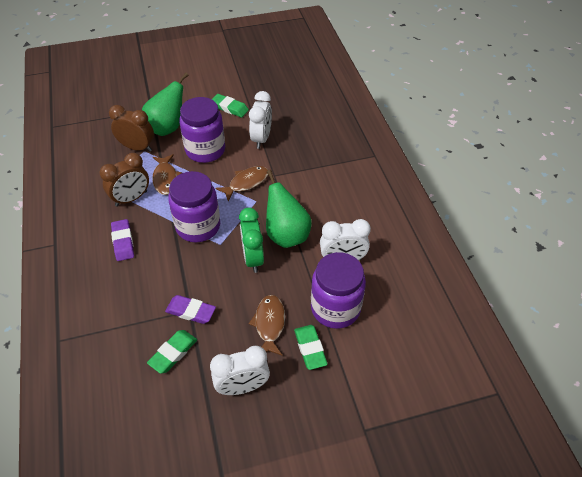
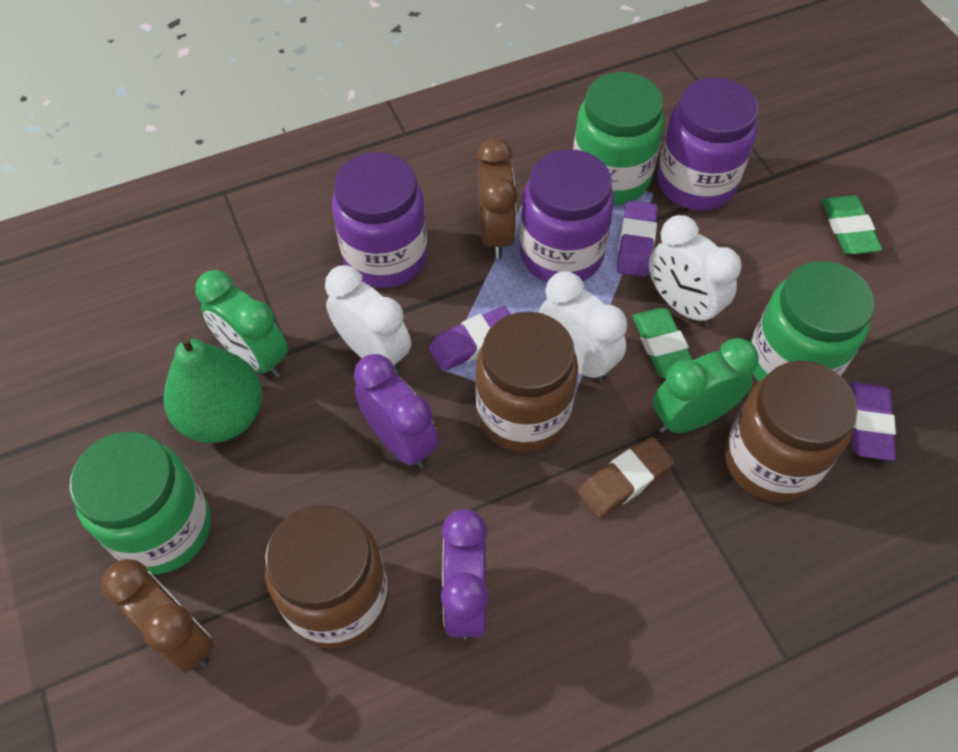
brown eraser: 0 -> 1
brown fish: 3 -> 0
brown jar: 0 -> 3
green clock: 1 -> 2
green eraser: 3 -> 2
green jar: 0 -> 3
green pear: 2 -> 1
purple clock: 0 -> 2
purple eraser: 2 -> 3

